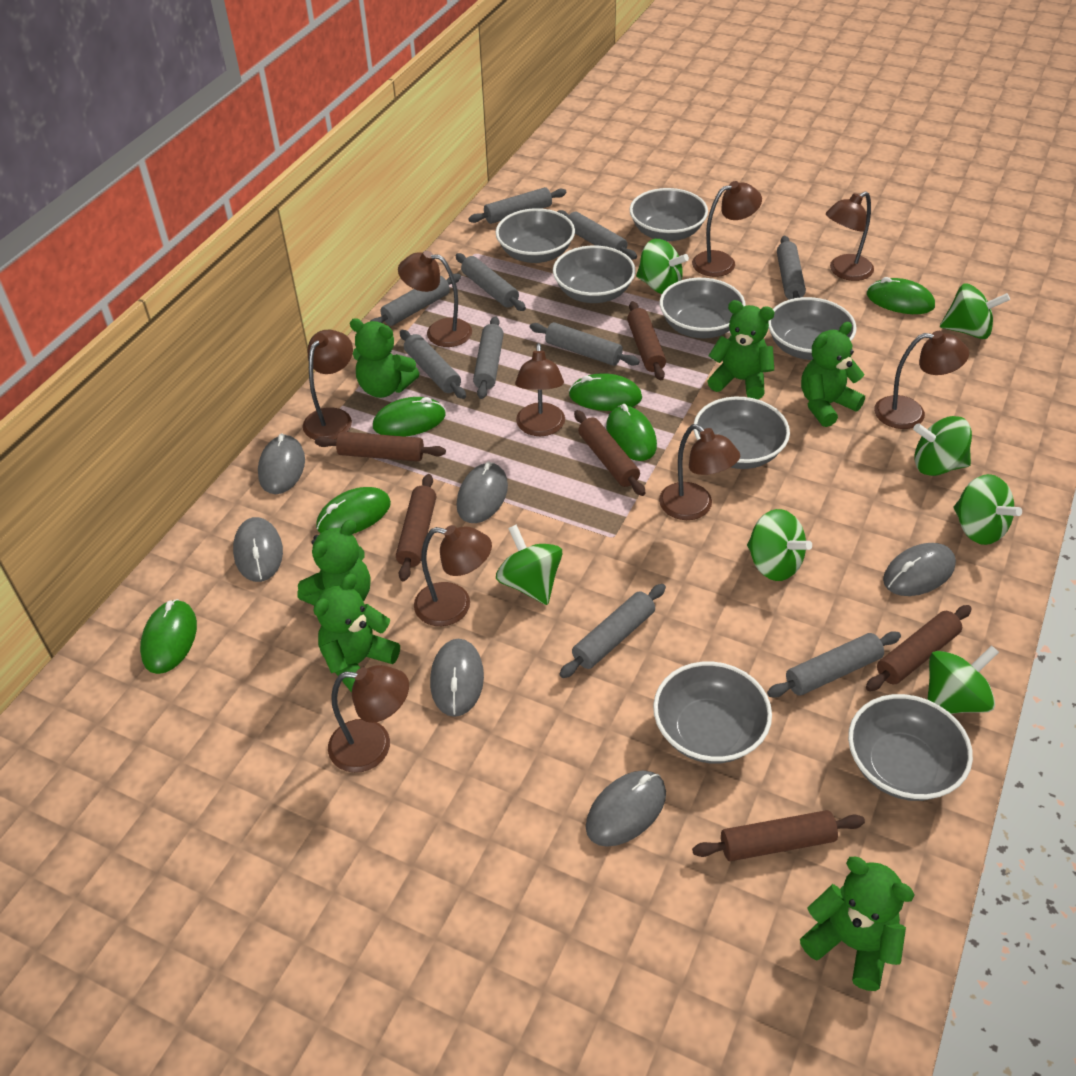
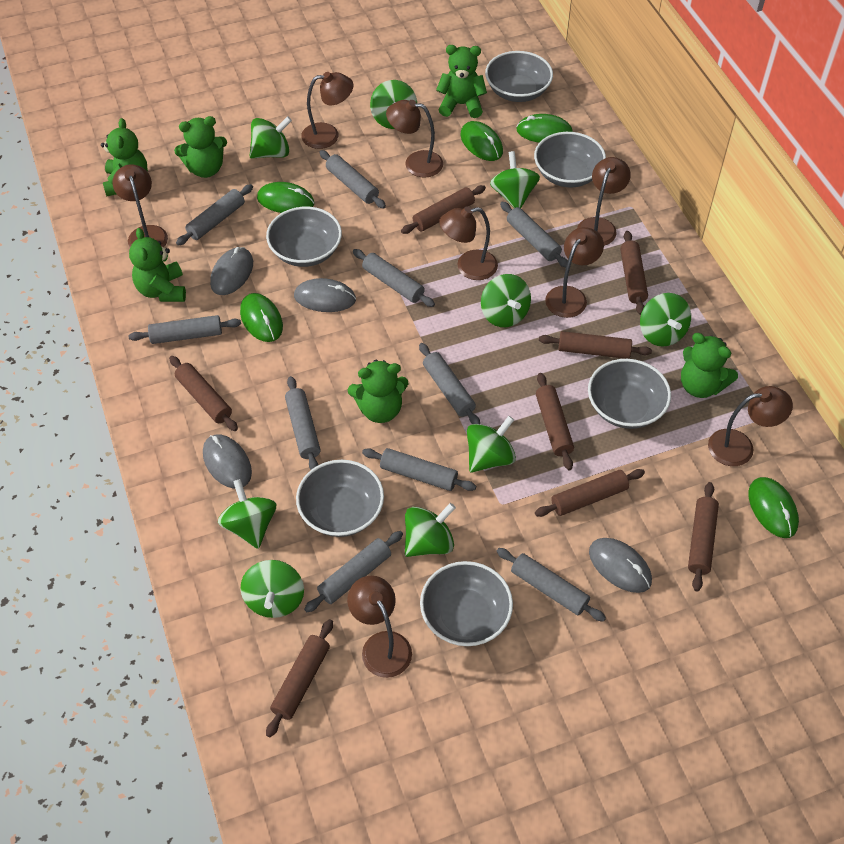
brown lamp: 9 -> 8
brown rolling pin: 6 -> 8
green mouse: 6 -> 5
green spinning top: 7 -> 9
grey bowl: 8 -> 6
grey mouse: 6 -> 4

